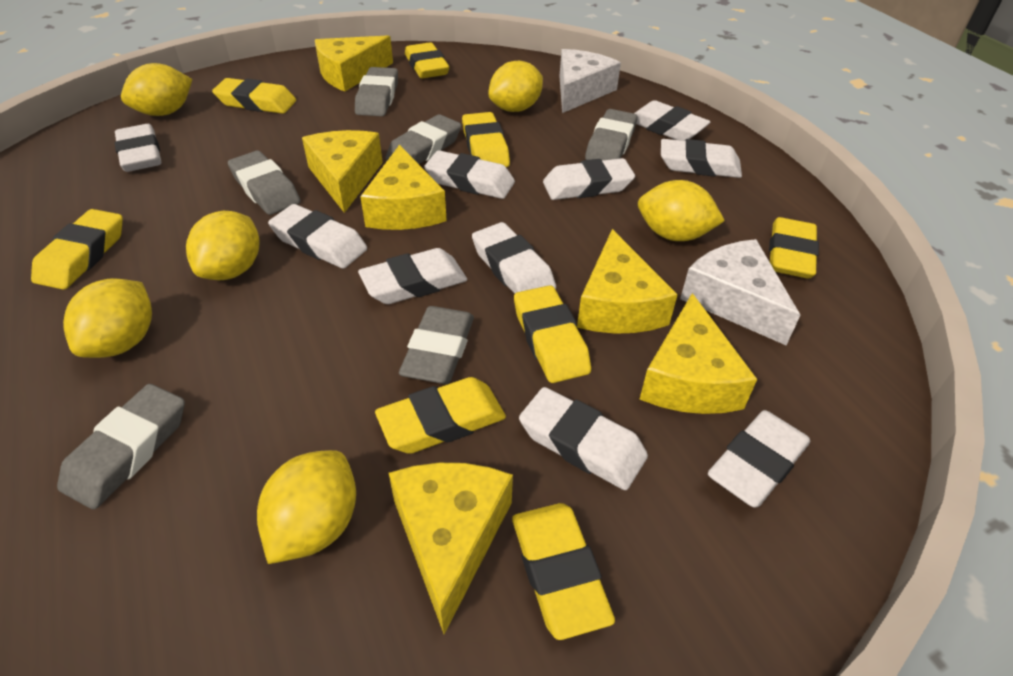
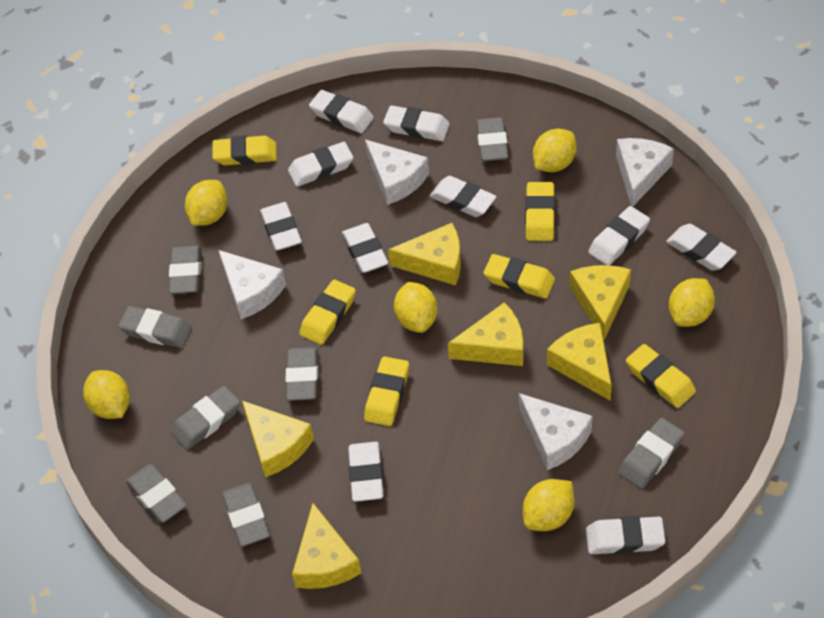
grey eraser: 6 -> 8
white cheese: 2 -> 4
yellow eraser: 8 -> 6

